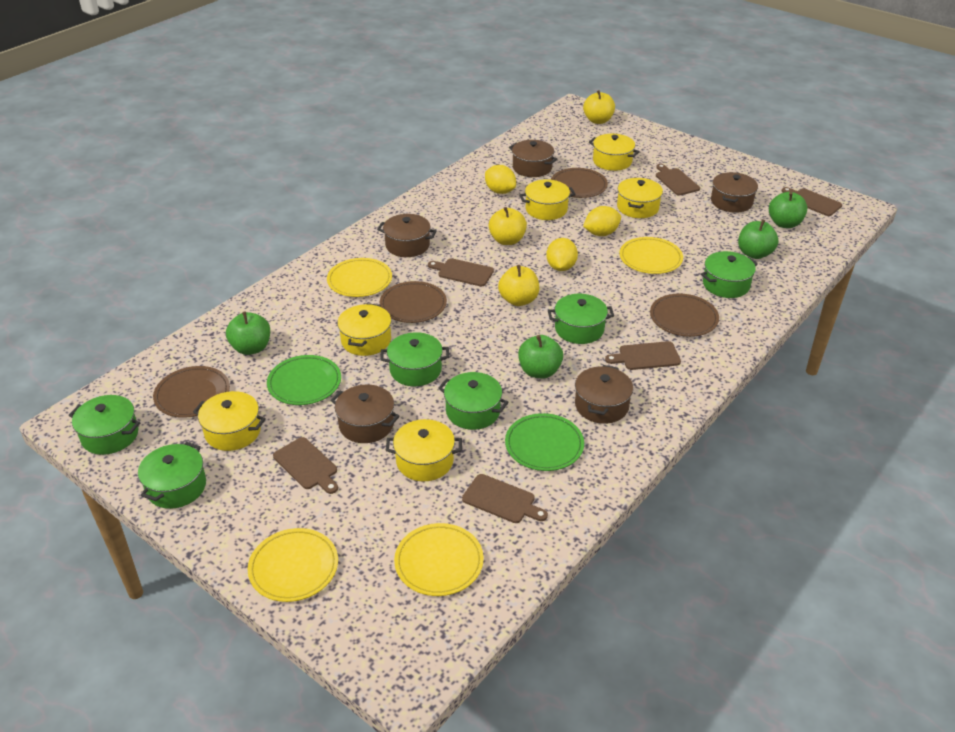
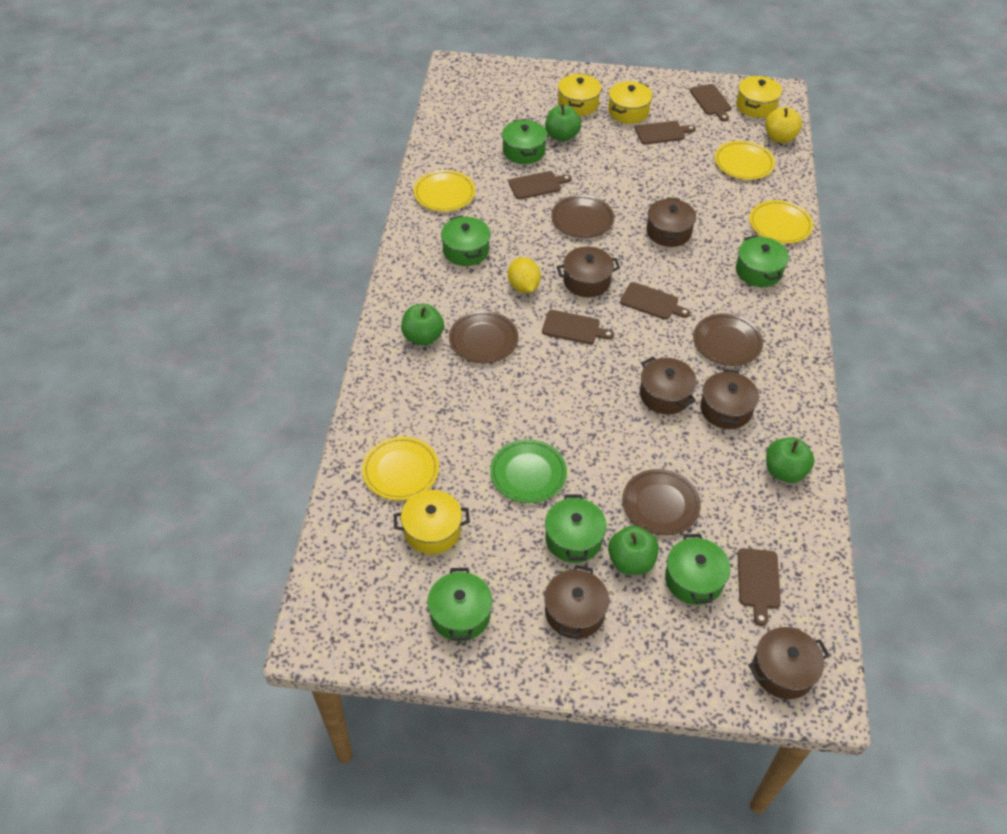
brown pot: 5 -> 6
green plate: 2 -> 1
yellow apple: 3 -> 1
yellow lemon: 3 -> 1
yellow pot: 6 -> 4

